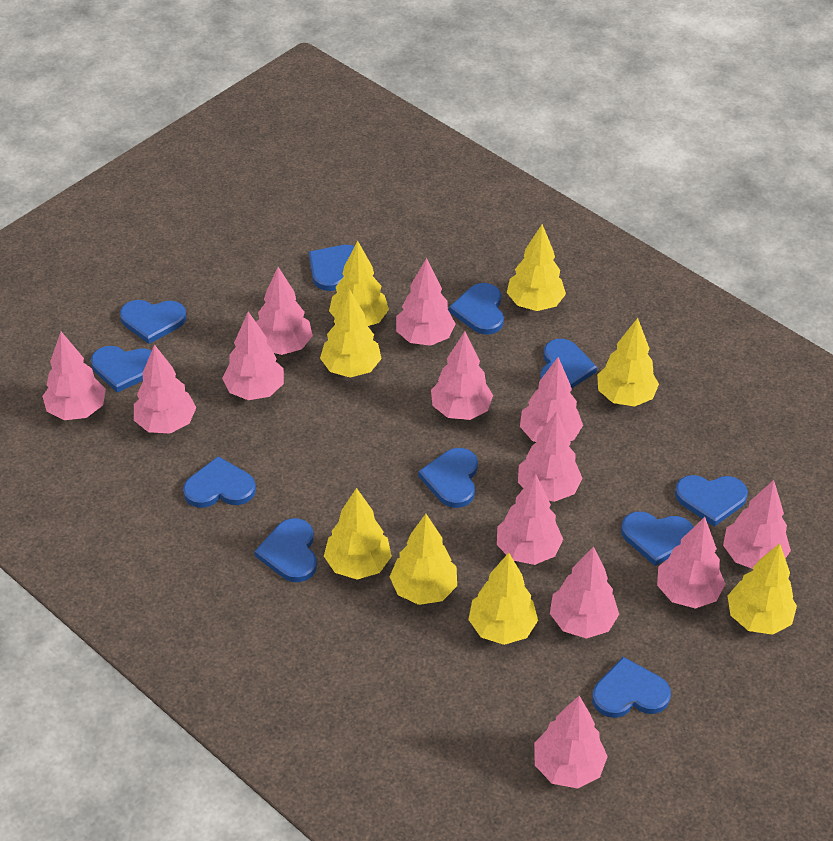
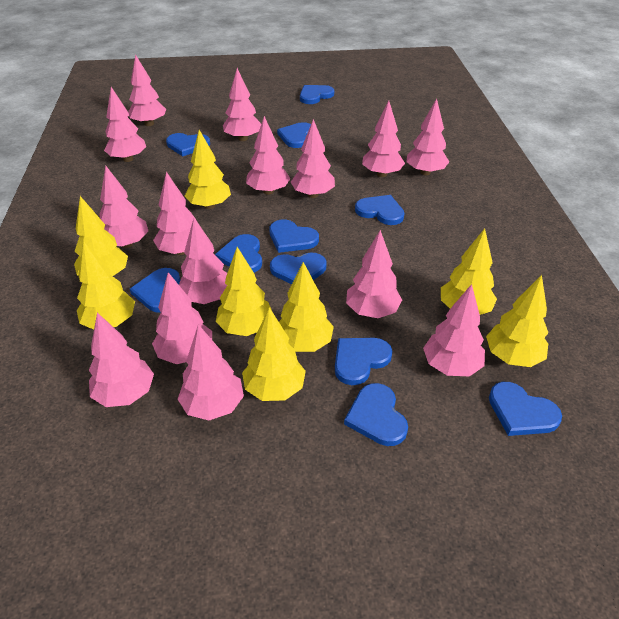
pink tree: 13 -> 15

